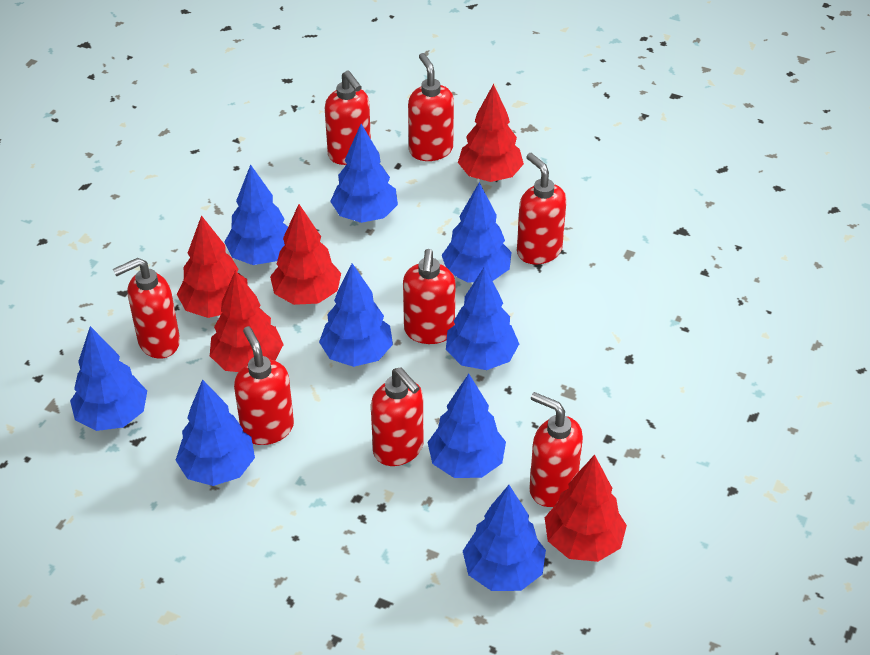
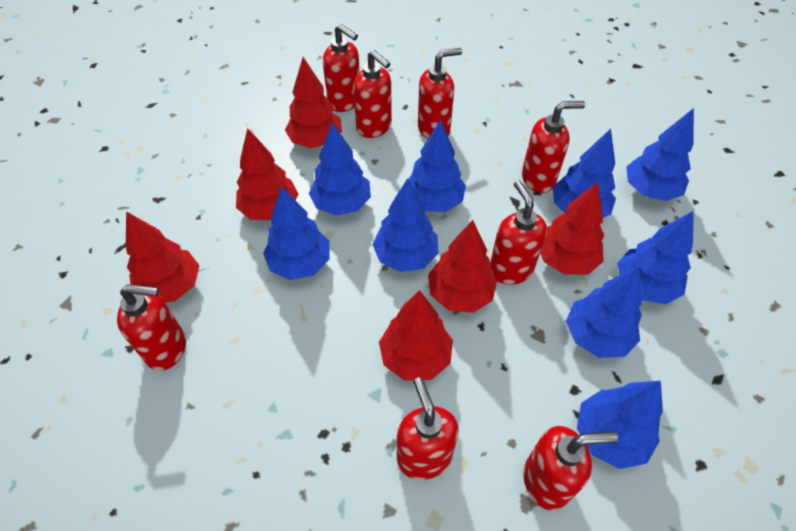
red tree: 5 -> 6

